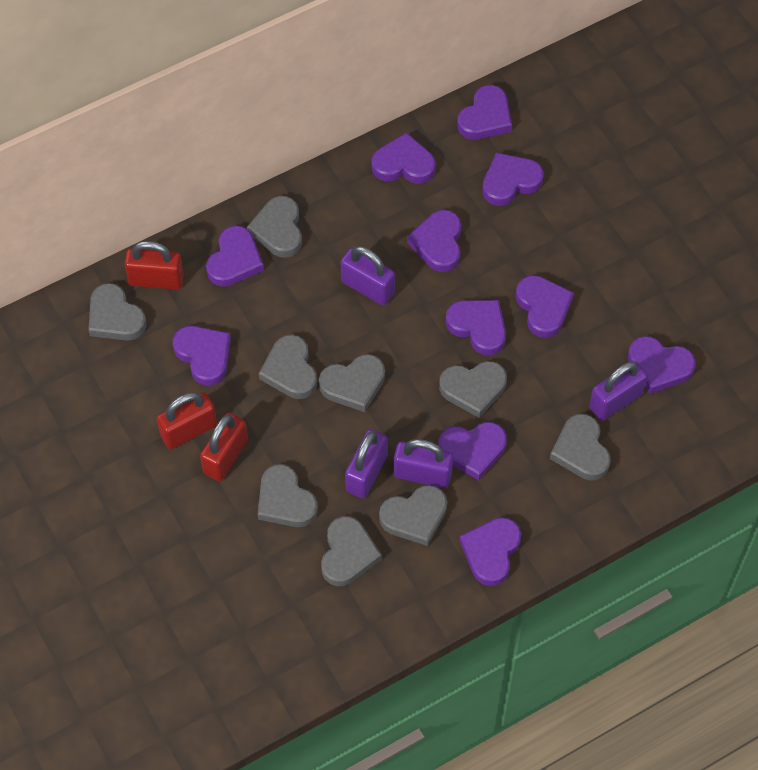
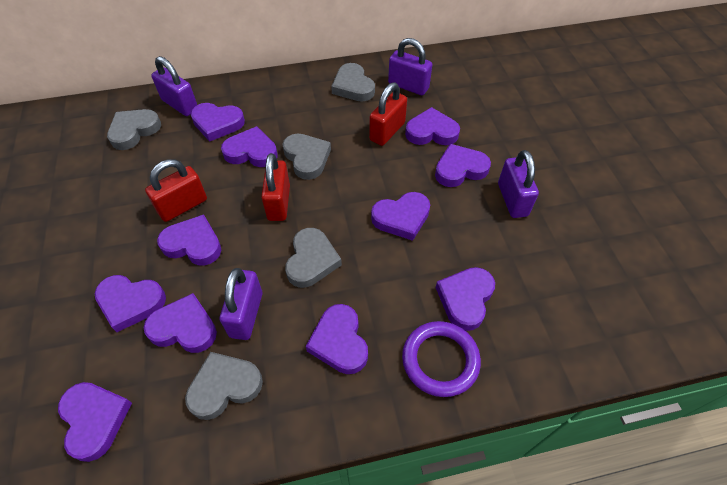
grey heart: 9 -> 5
purple ring: 0 -> 1

